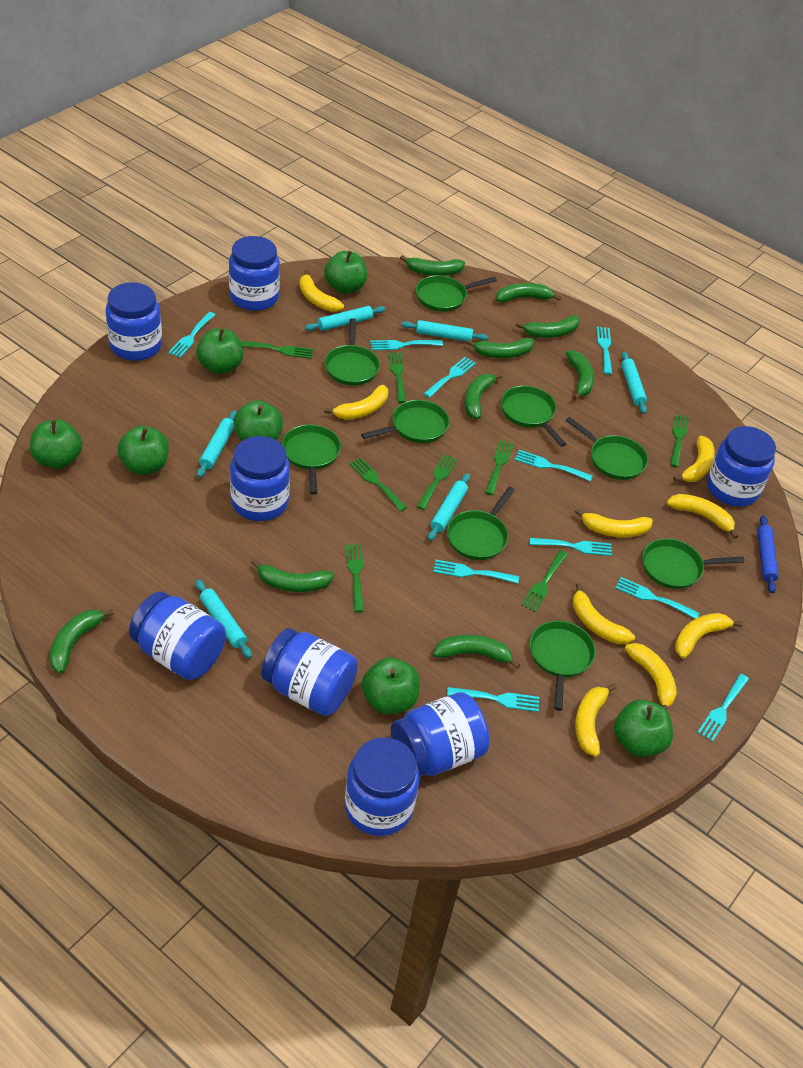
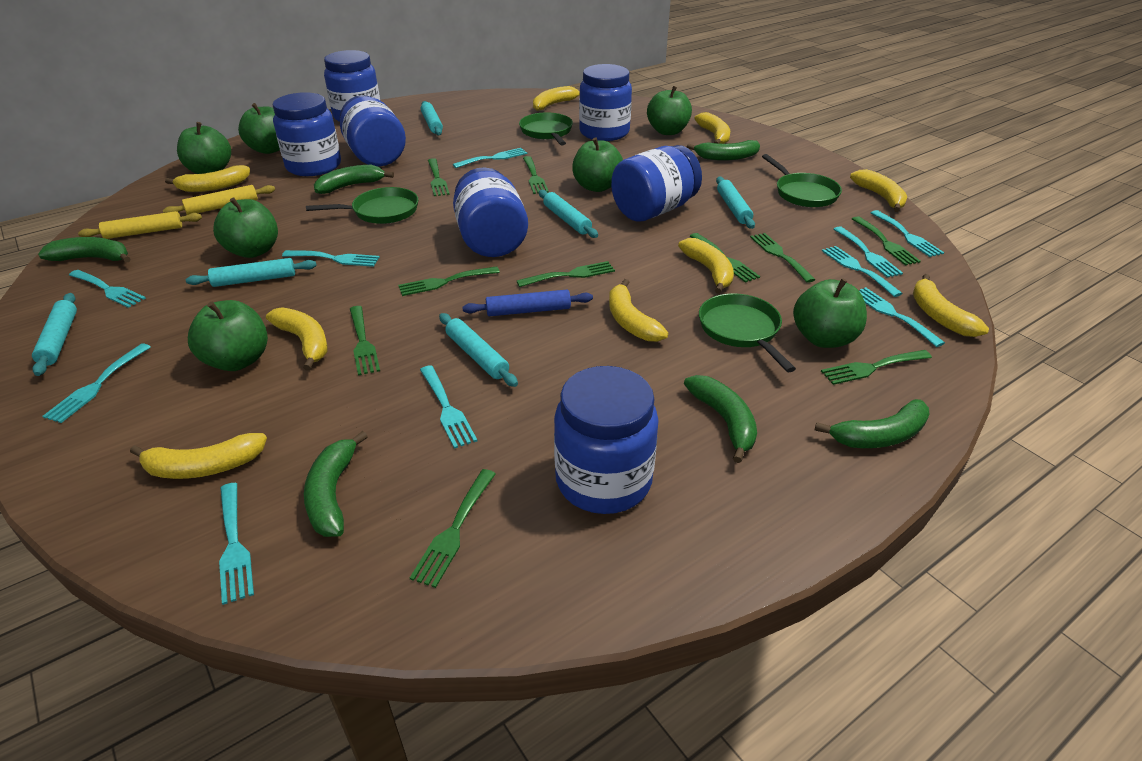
blue jar: 8 -> 7
green banana: 9 -> 6
green fork: 8 -> 10
green pan: 9 -> 4
yellow rolling pin: 0 -> 2

